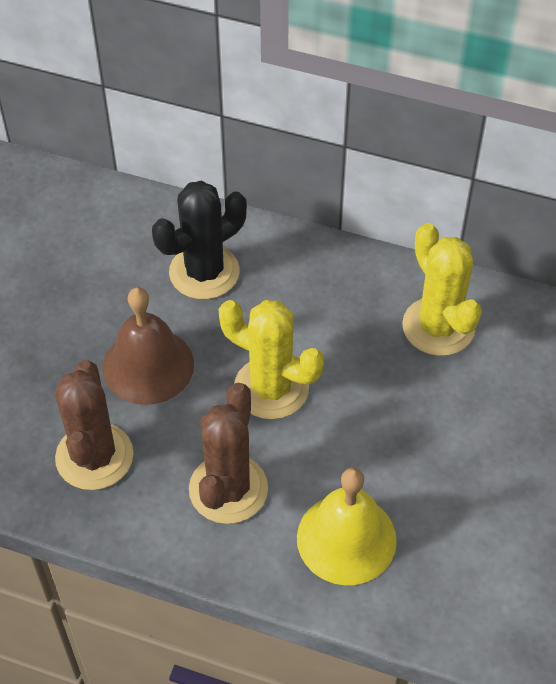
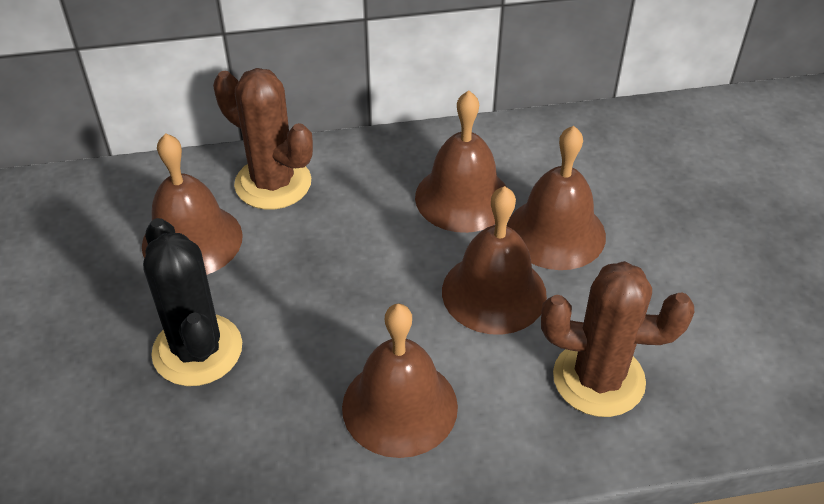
brown bell: 1 -> 5
yellow bell: 1 -> 0
yellow cactus: 2 -> 0

